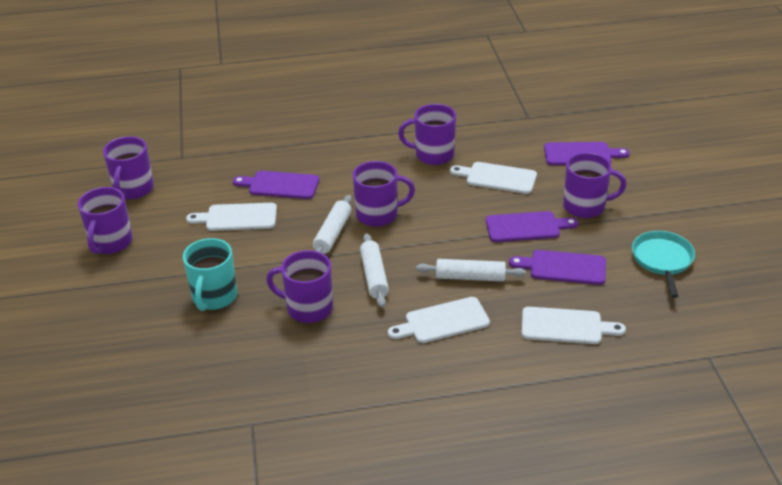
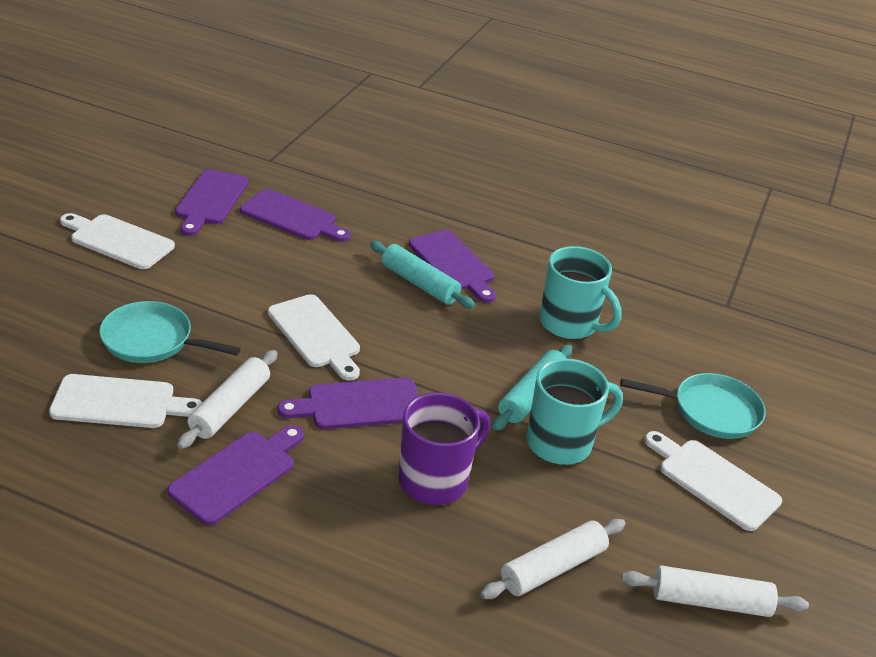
purple cutting board: 4 -> 5
purple mug: 6 -> 1
turquoise mug: 1 -> 2
turquoise pan: 1 -> 2
turquoise rolling pin: 0 -> 2

